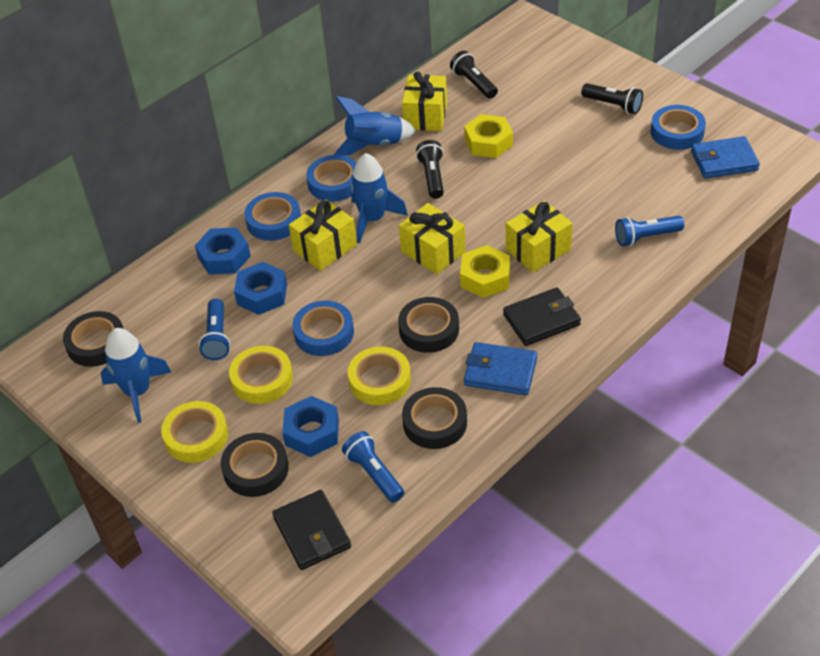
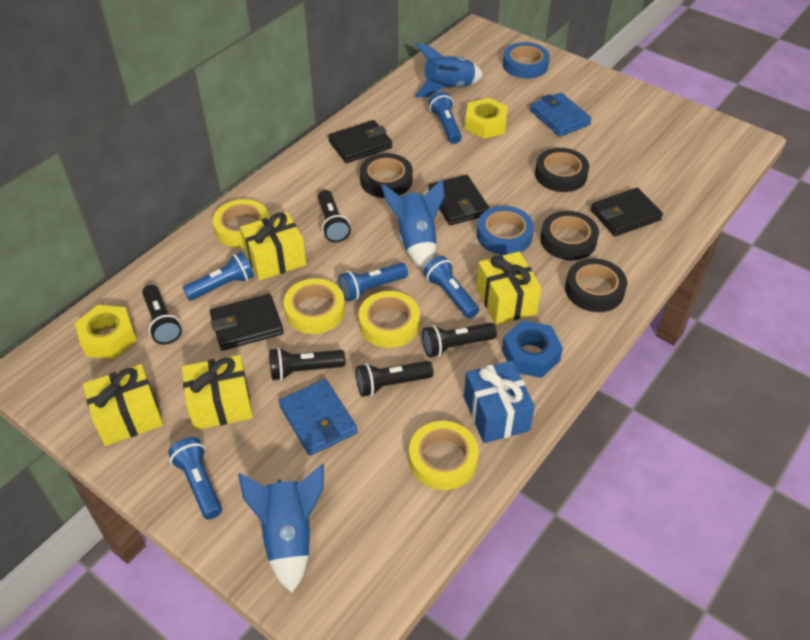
black flashlight: 3 -> 5
black wallet: 2 -> 4
blue flashlight: 3 -> 5
blue gift: 0 -> 1
blue nut: 3 -> 1
blue tape: 4 -> 2
yellow tape: 3 -> 4

